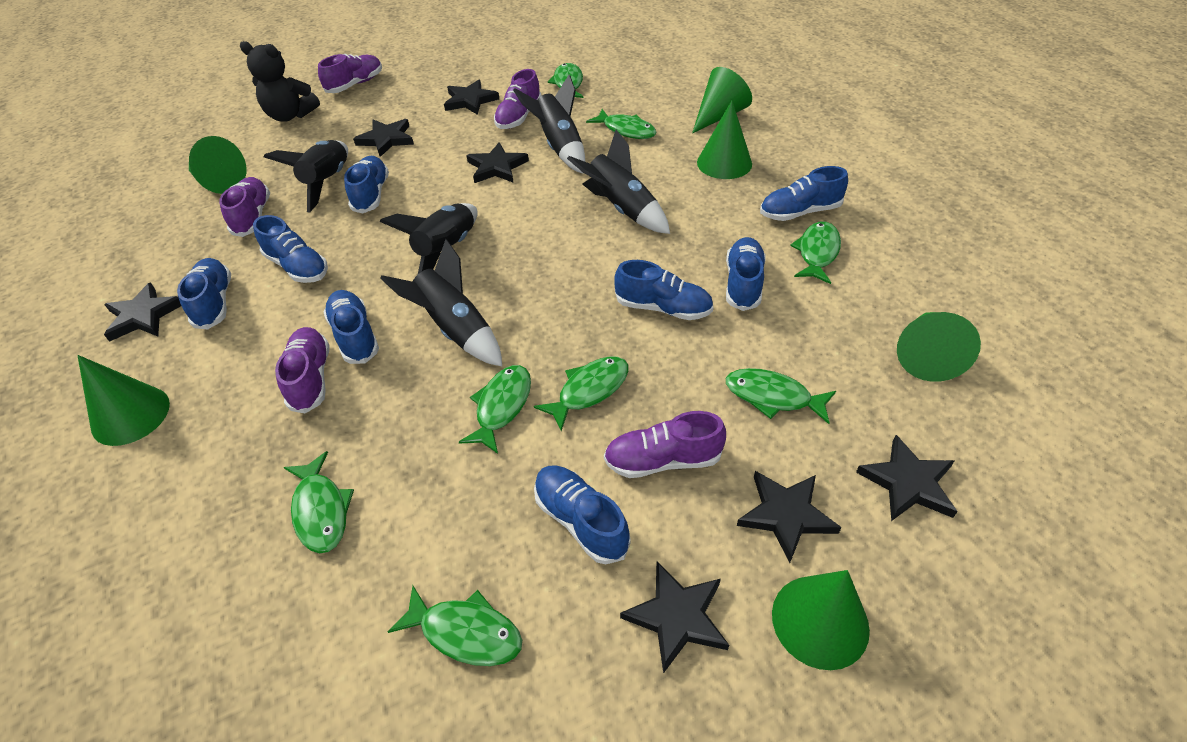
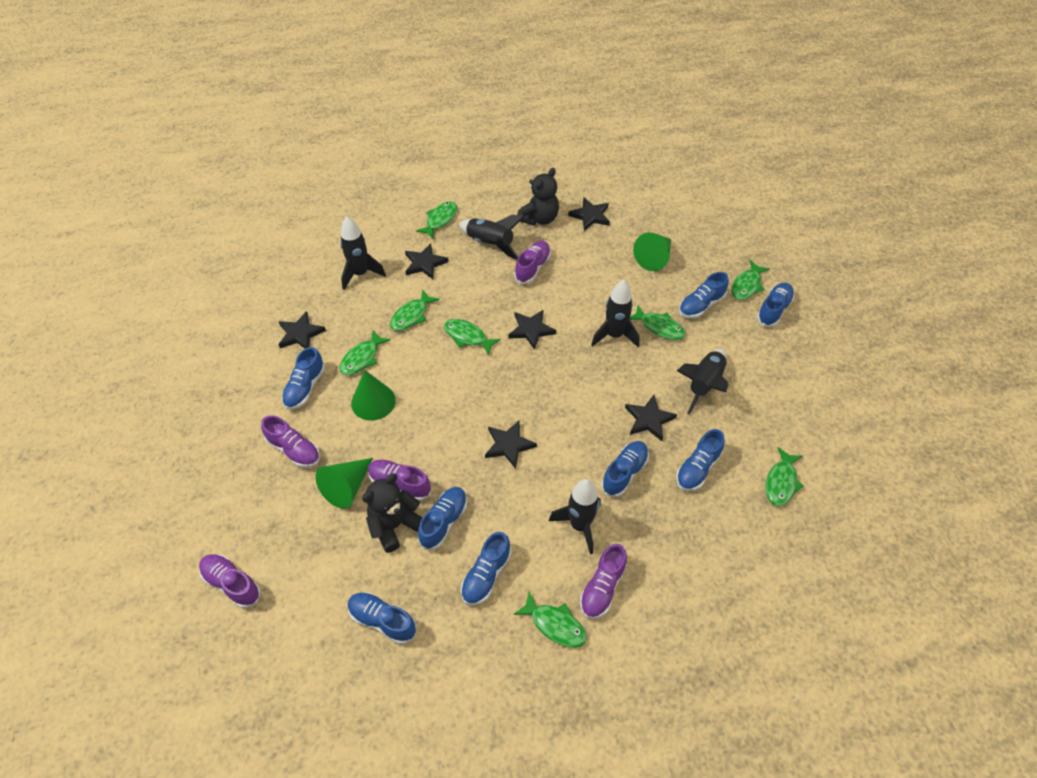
black star: 7 -> 6
black teddy bear: 1 -> 2
green cone: 6 -> 3

